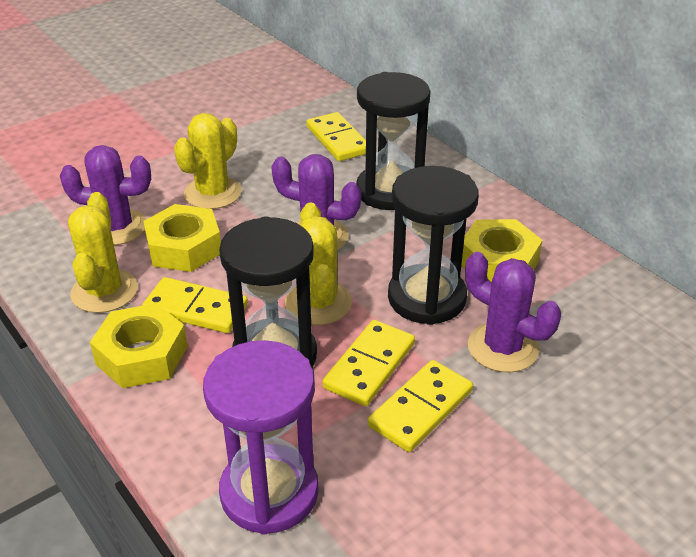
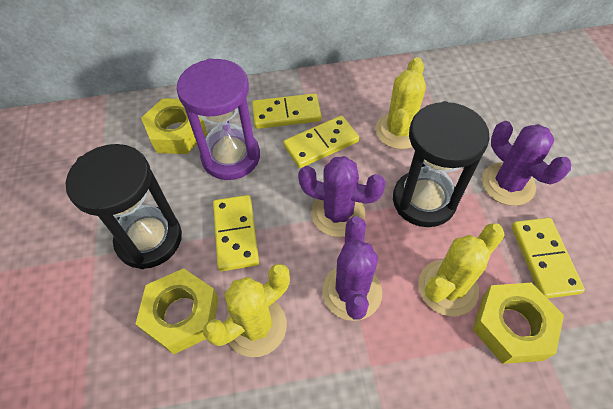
black hourglass: 3 -> 2

